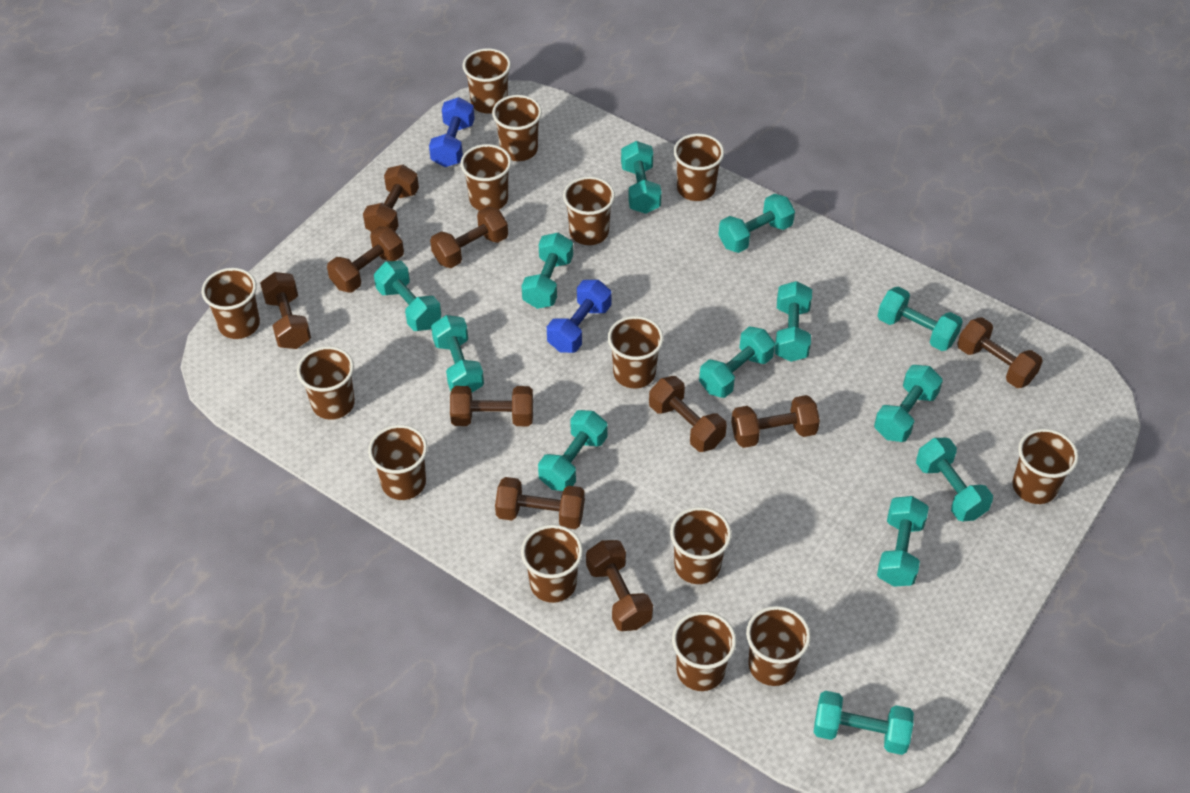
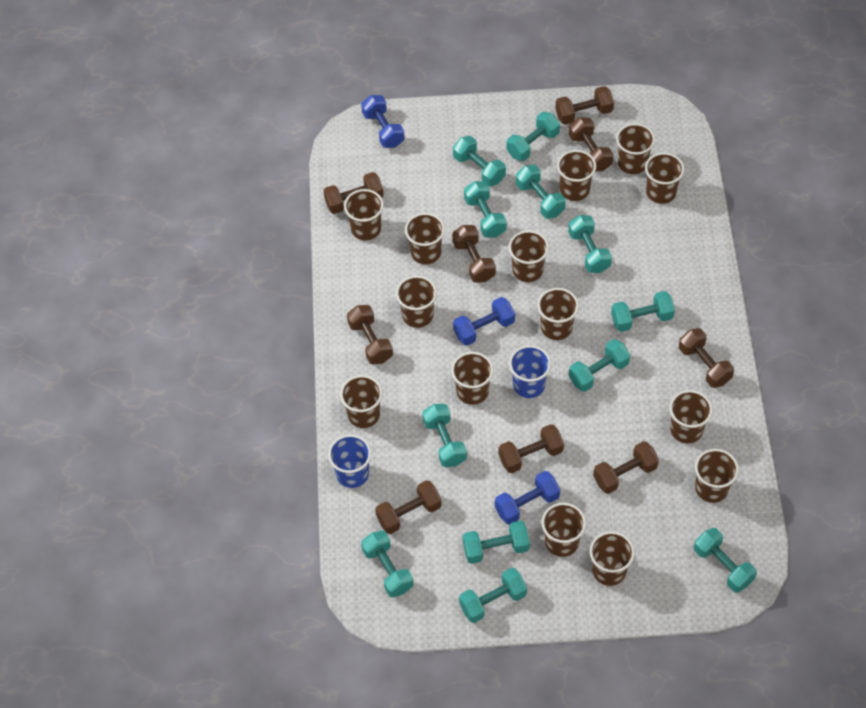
blue cup: 0 -> 2
blue dumbbell: 2 -> 3
brown dumbbell: 10 -> 9
turquoise dumbbell: 13 -> 12

